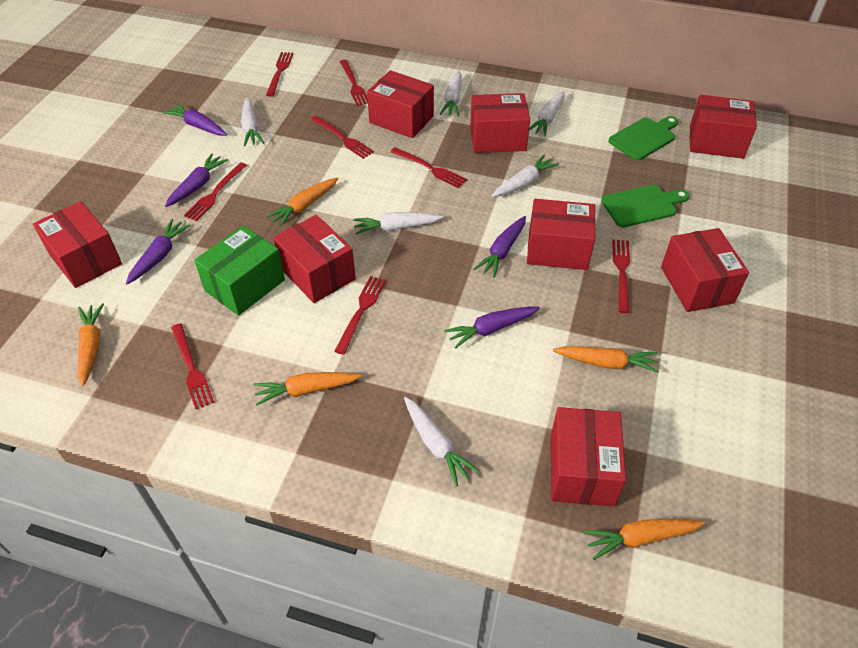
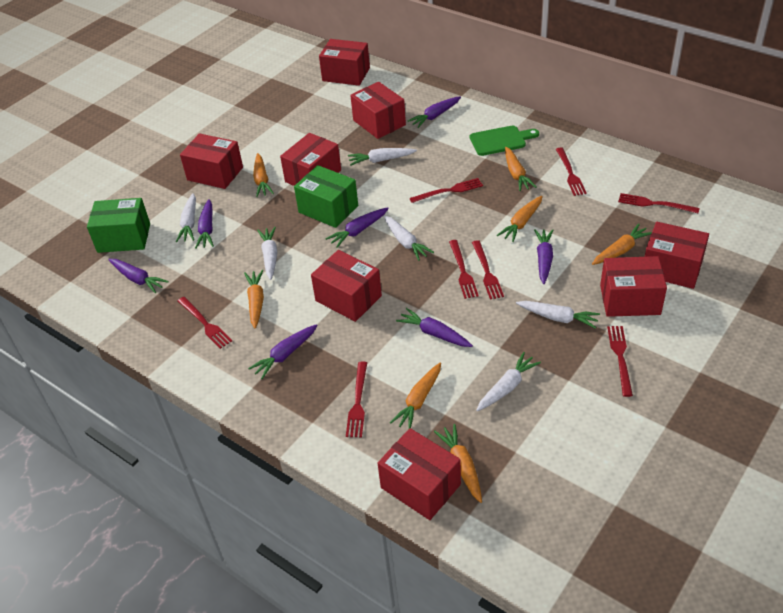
green box: 1 -> 2
green cutting board: 2 -> 1
orange carrot: 5 -> 7
purple carrot: 5 -> 7

